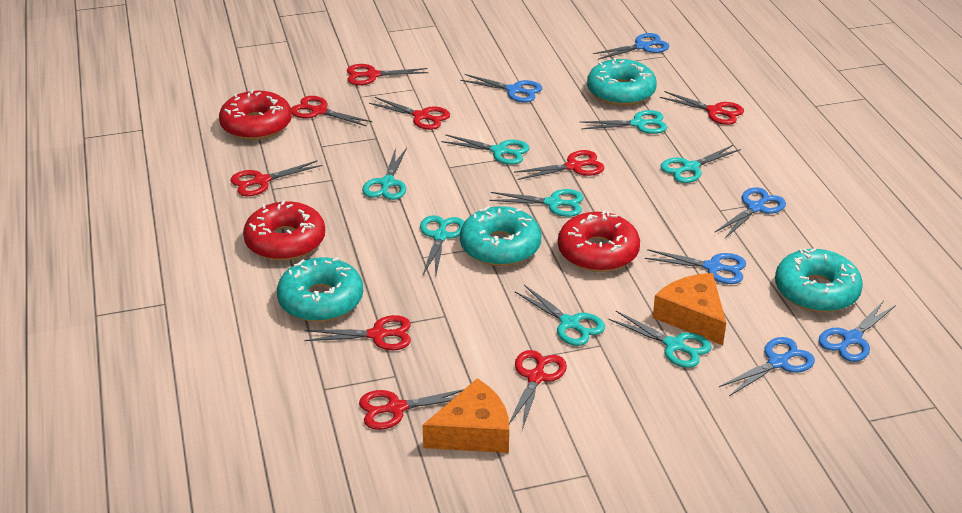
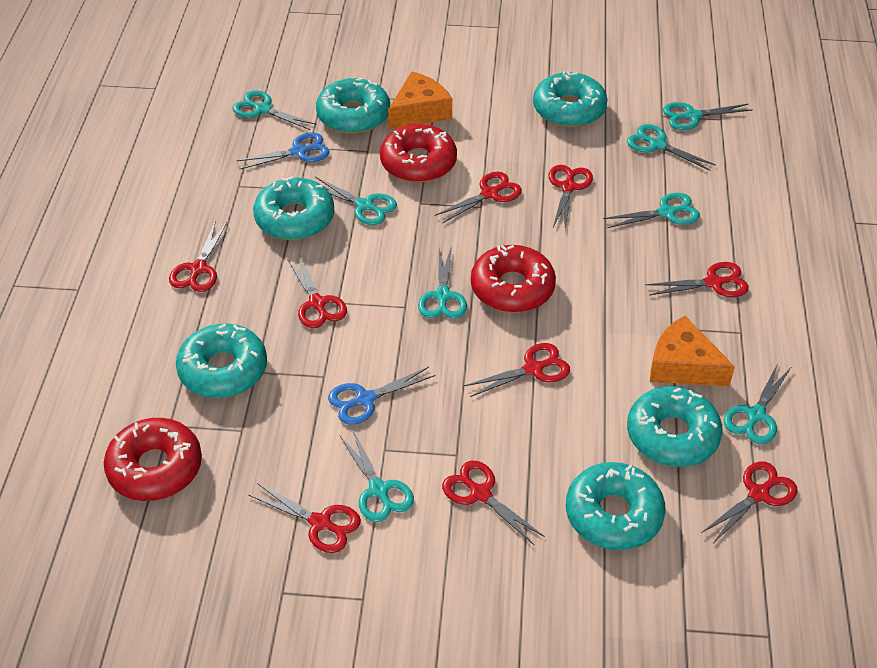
blue scissors: 6 -> 2
turquoise donut: 4 -> 6

